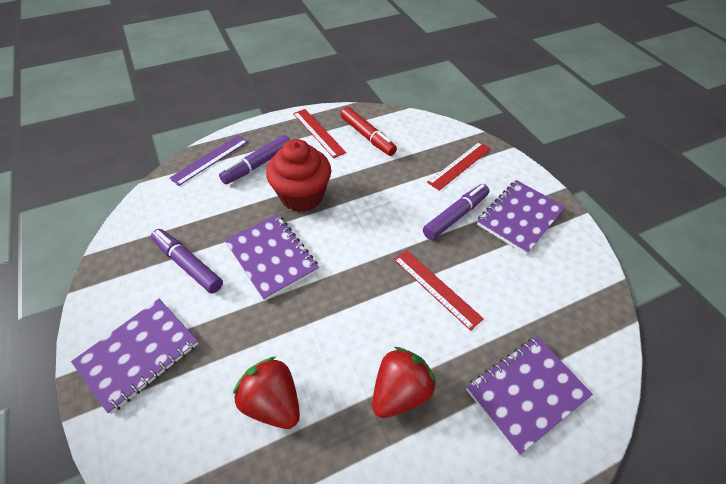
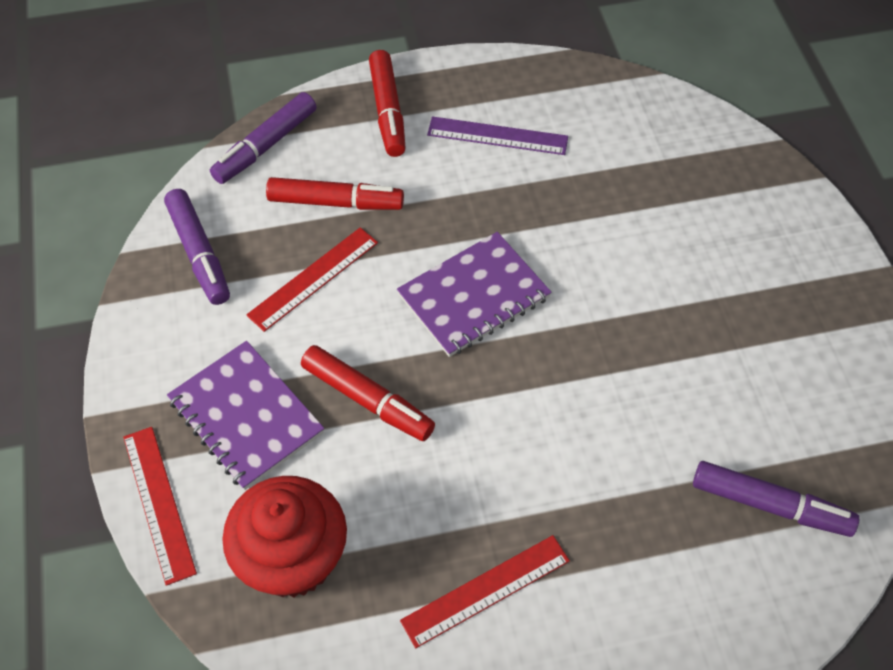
purple notebook: 4 -> 2
red marker: 1 -> 3
red strawberry: 2 -> 0

